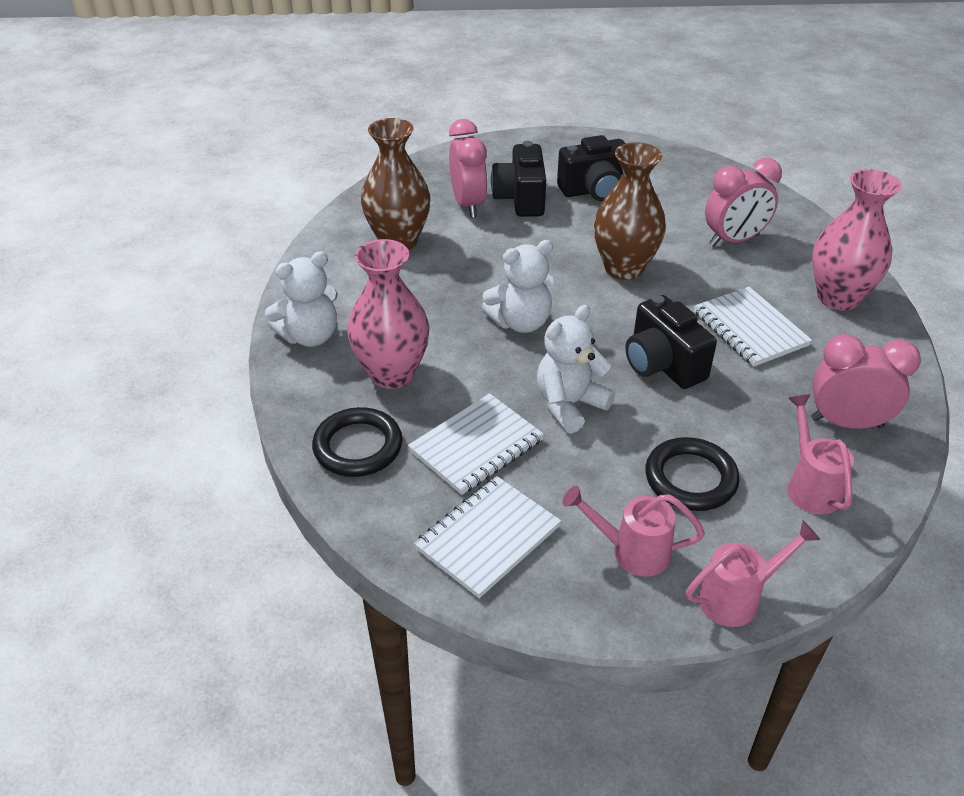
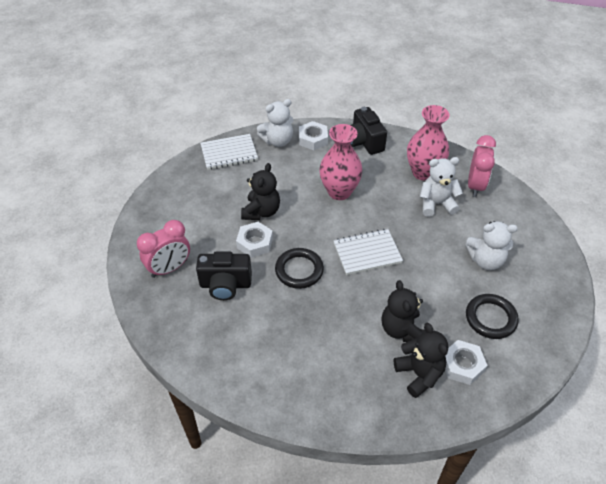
black camera: 3 -> 2
black teddy bear: 0 -> 3
brown vase: 2 -> 0
pink clock: 3 -> 2
pink watering can: 3 -> 0
white notebook: 3 -> 2
white nut: 0 -> 3

